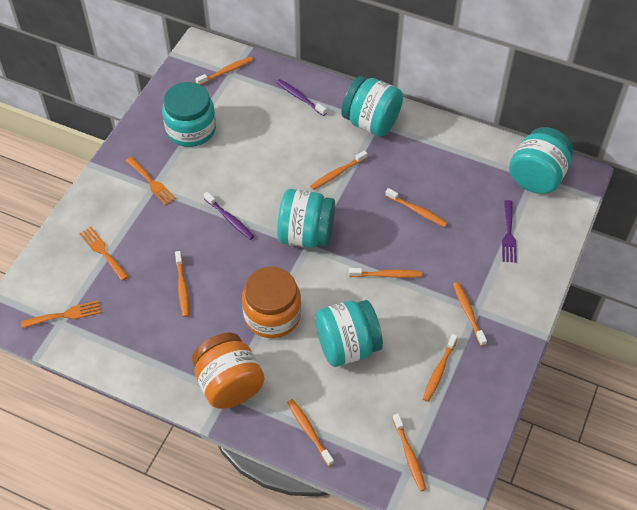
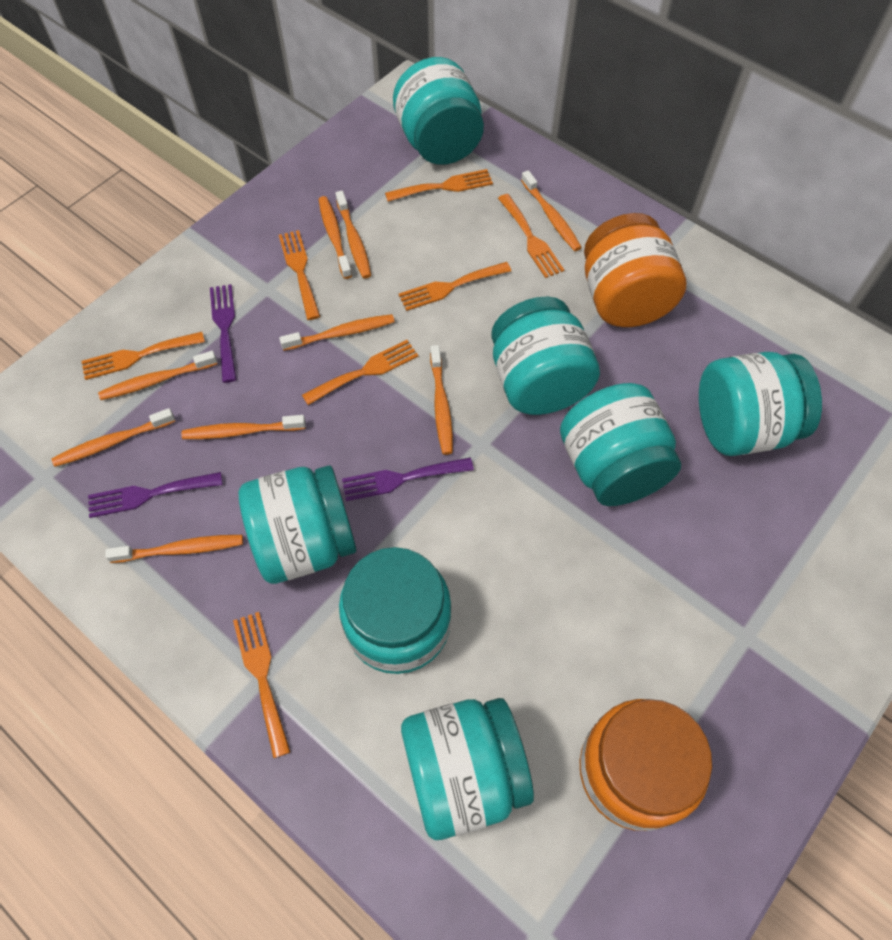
orange fork: 3 -> 7
purple fork: 1 -> 3
purple toothbrush: 2 -> 0
turquoise jar: 5 -> 7

